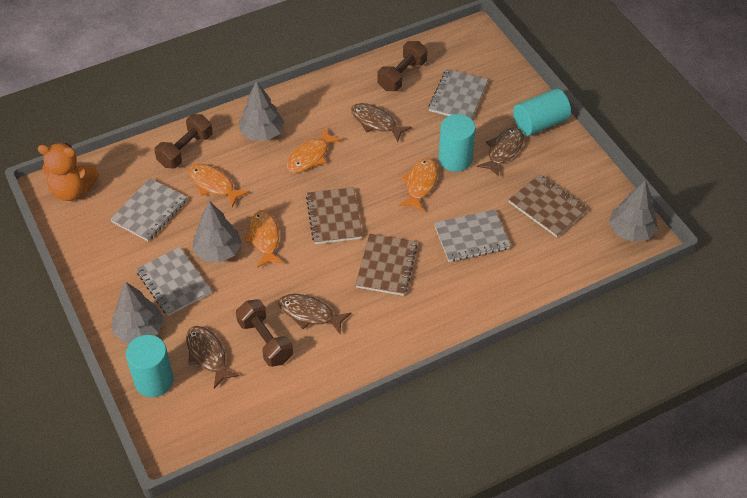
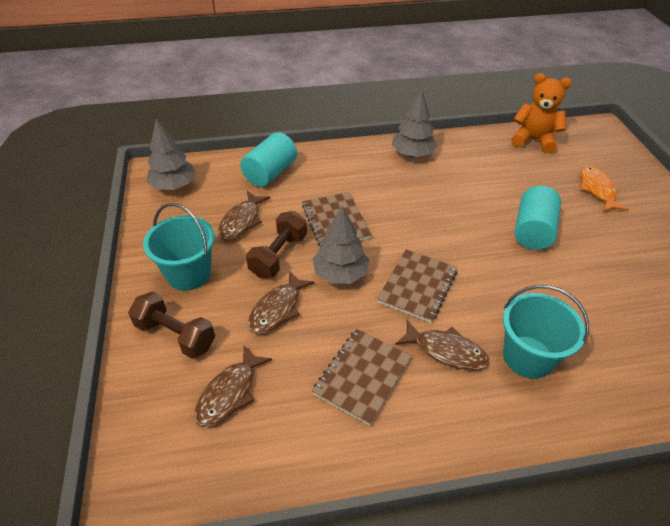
brown dumbbell: 3 -> 2
grey notebook: 4 -> 0
grey tree: 4 -> 3
orange fish: 4 -> 1
turquoise bucket: 0 -> 2
turquoise cylinder: 3 -> 2

